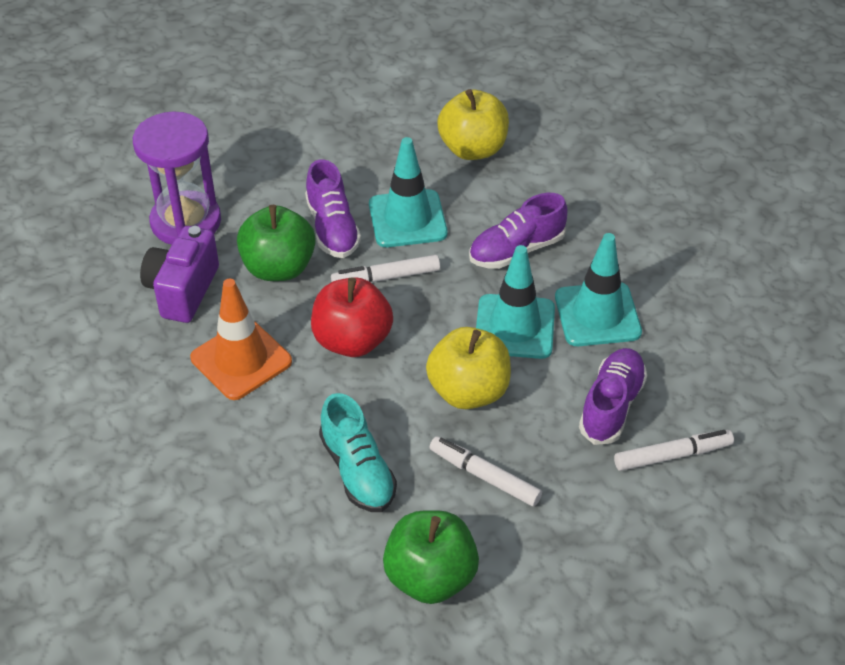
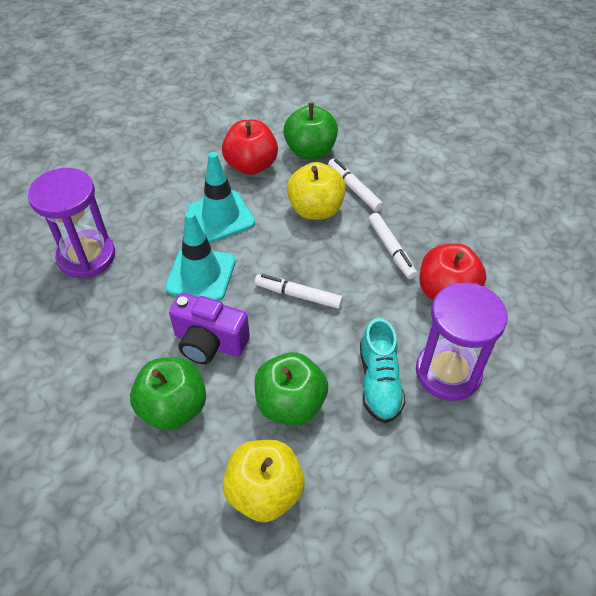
green apple: 2 -> 3
orange traffic cone: 1 -> 0
purple hourglass: 1 -> 2
purple shoe: 3 -> 0
red apple: 1 -> 2
turquoise traffic cone: 3 -> 2

